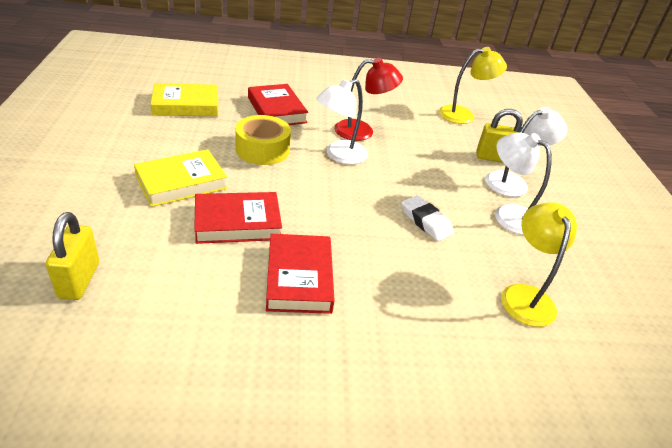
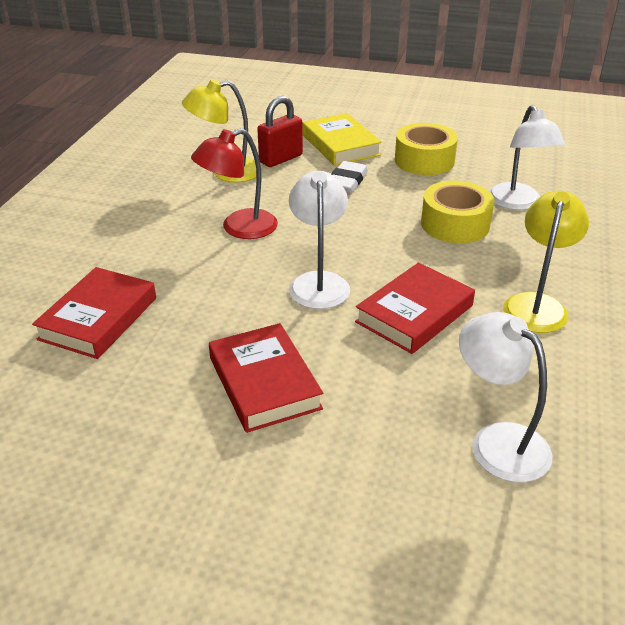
red padlock: 0 -> 1
yellow book: 2 -> 1
yellow padlock: 2 -> 0
yellow tape: 1 -> 2

